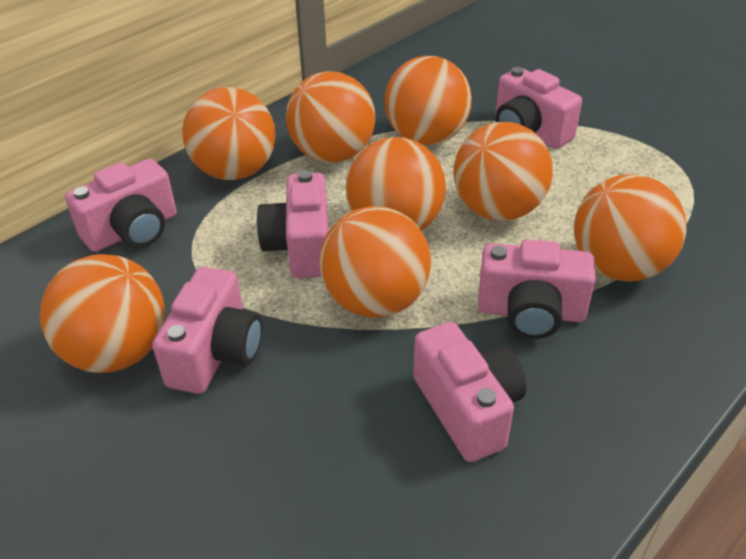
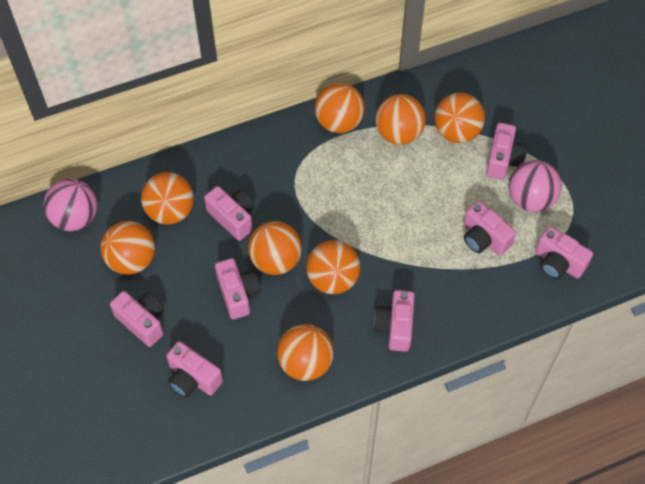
pink ball: 0 -> 2
pink camera: 6 -> 8

